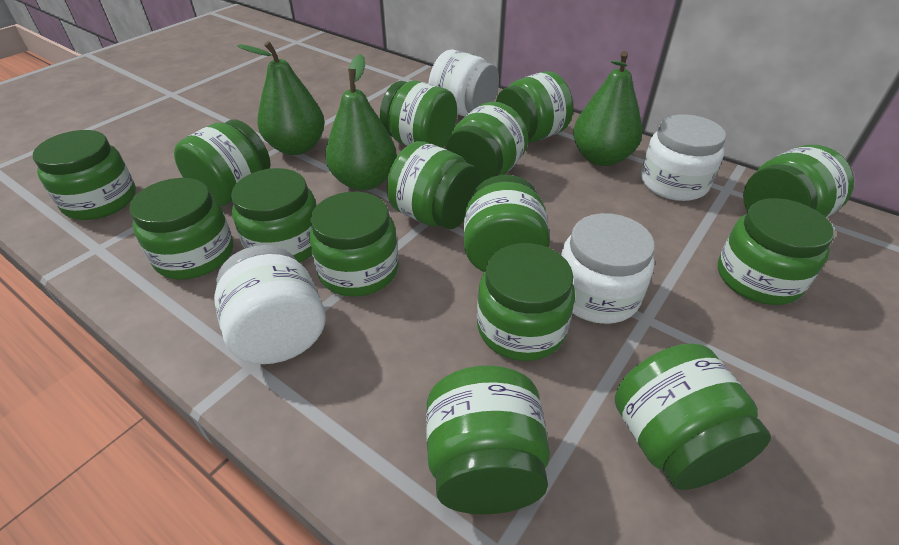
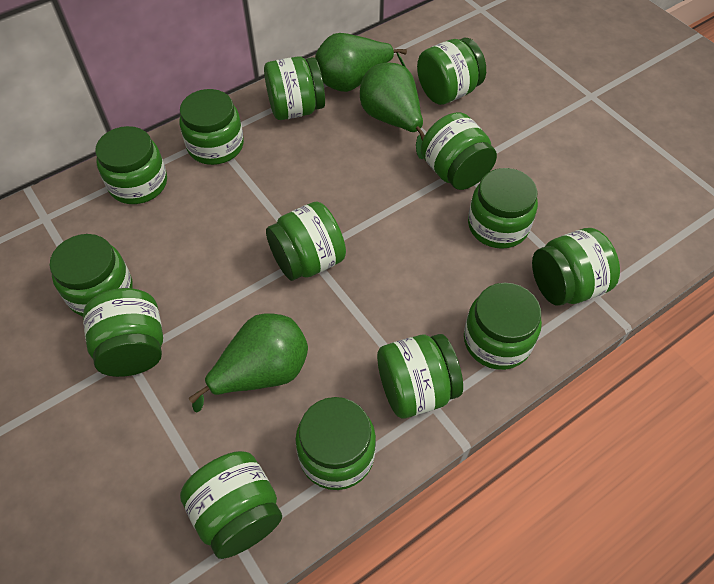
green jar: 15 -> 14
white jar: 4 -> 0

